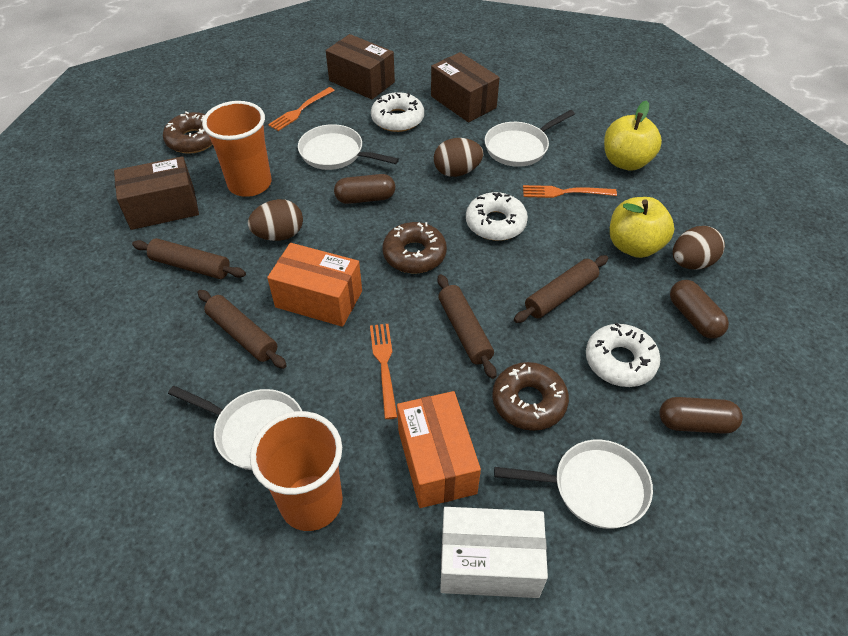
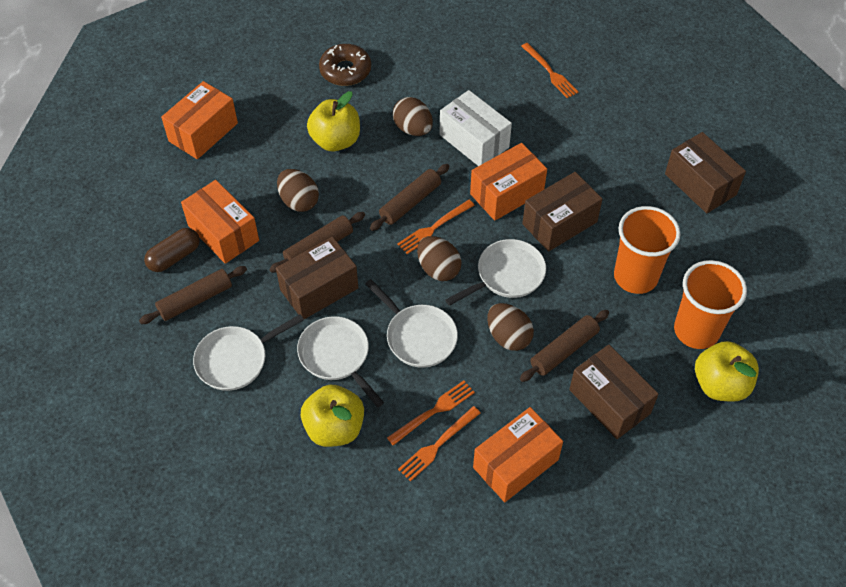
brown box: 3 -> 4
brown capsule: 3 -> 1
brown donut: 3 -> 1
brown egg: 3 -> 4
orange box: 2 -> 4
orange fork: 3 -> 4
white donut: 3 -> 0
yellow apple: 2 -> 3

